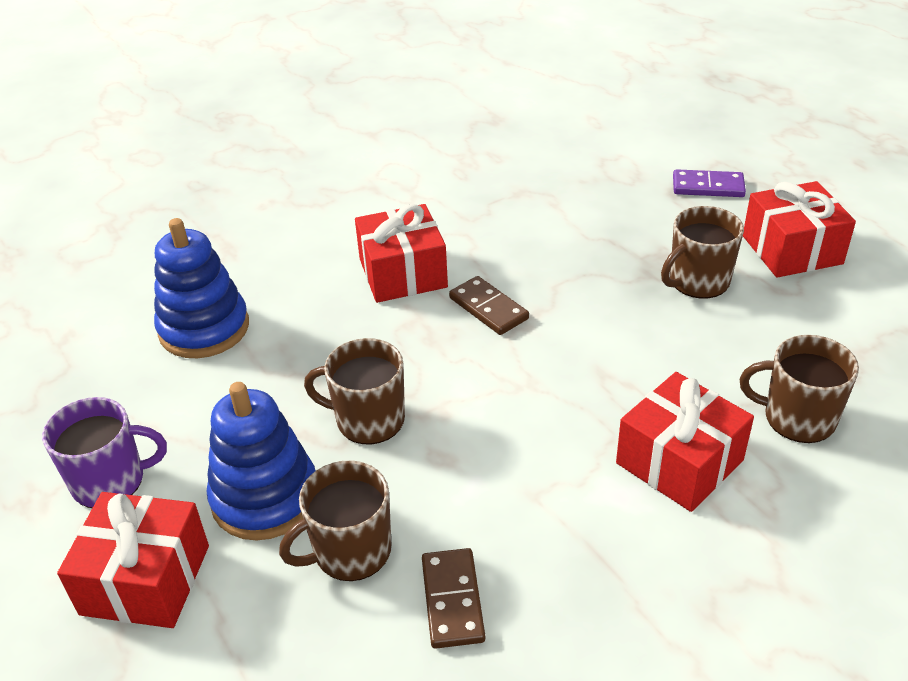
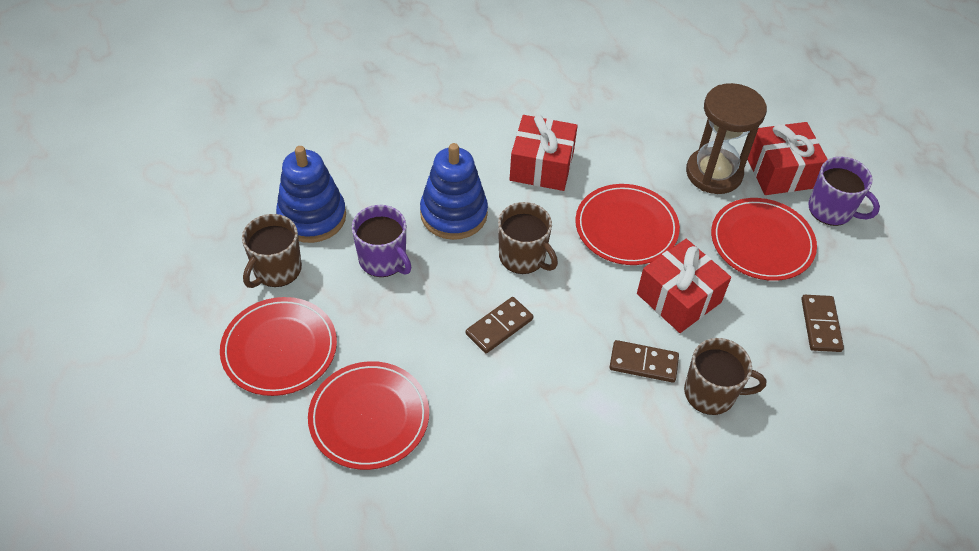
brown domino: 2 -> 3
brown hourglass: 0 -> 1
brown mug: 4 -> 3
purple domino: 1 -> 0
purple mug: 1 -> 2
red gift: 4 -> 3
red plate: 0 -> 4

